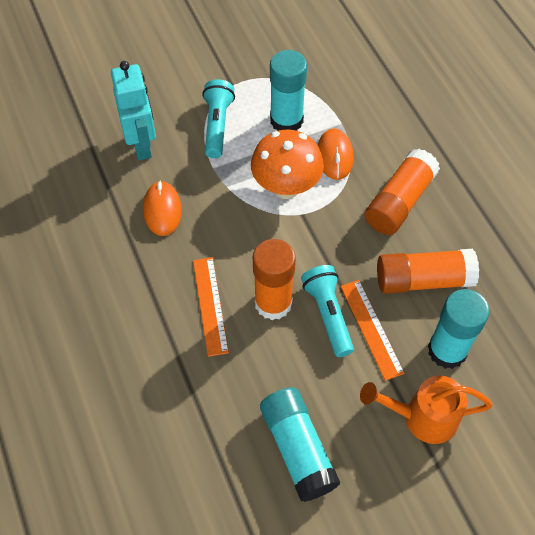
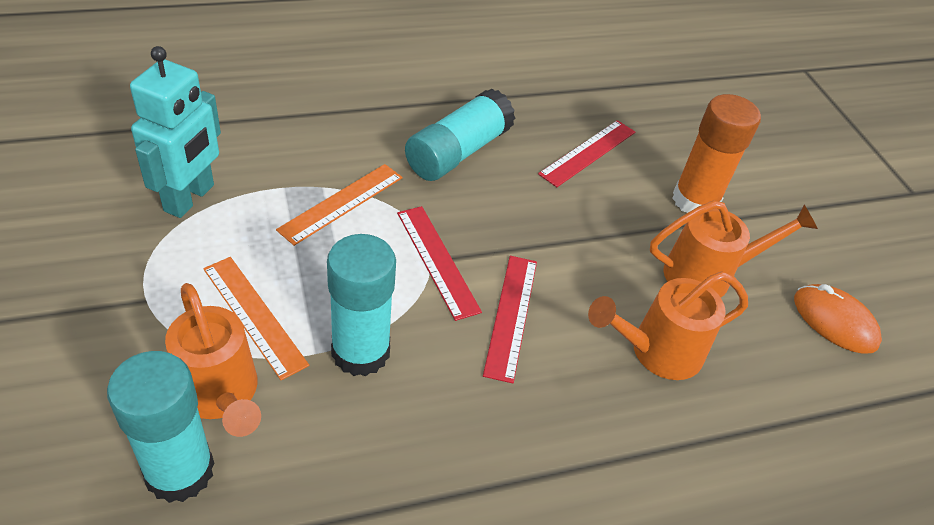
orange glue stick: 3 -> 1
orange mouse: 2 -> 1
orange mushroom: 1 -> 0
orange watering can: 1 -> 3
red ruler: 0 -> 3
turquoise flashlight: 2 -> 0

